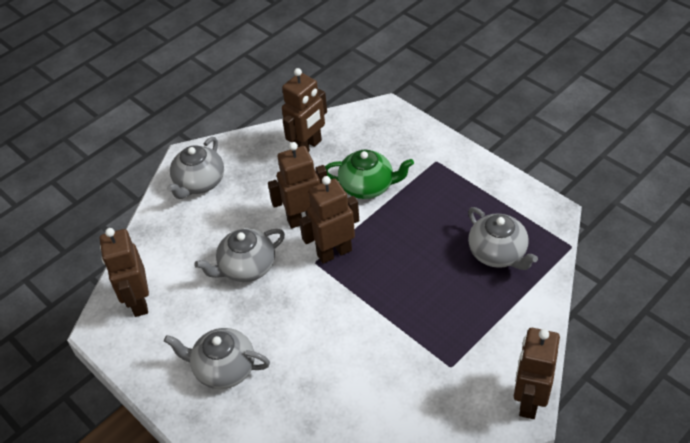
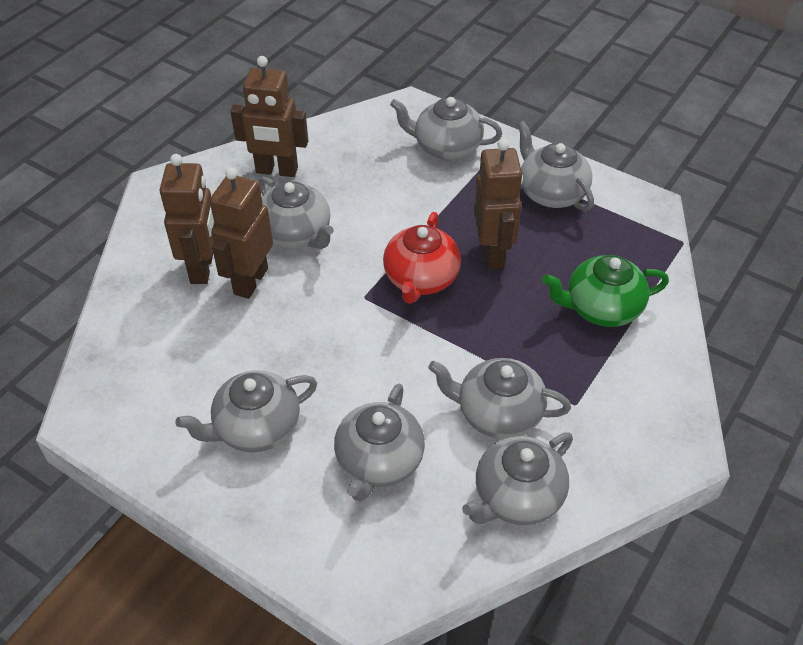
brown robot: 5 -> 4
grey teapot: 4 -> 7
red teapot: 0 -> 1

